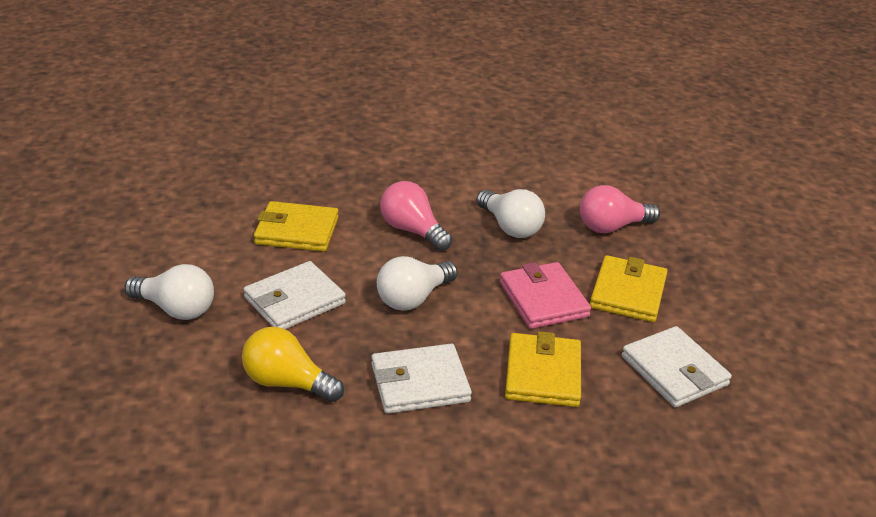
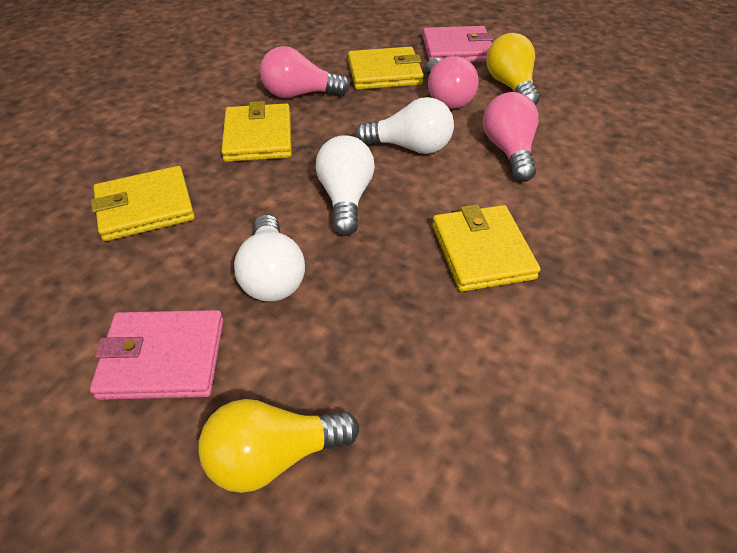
pink light bulb: 2 -> 3
pink wallet: 1 -> 2
white wallet: 3 -> 0
yellow light bulb: 1 -> 2
yellow wallet: 3 -> 4

